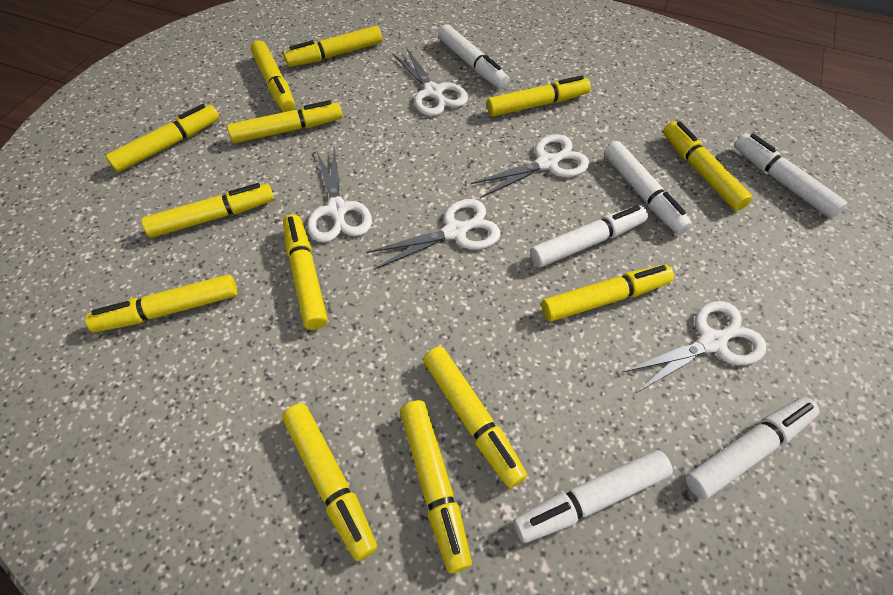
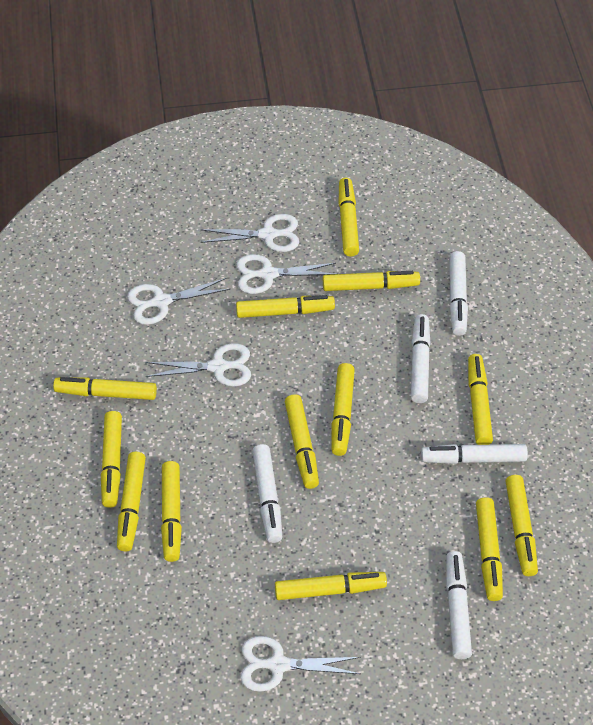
white marker: 6 -> 5

